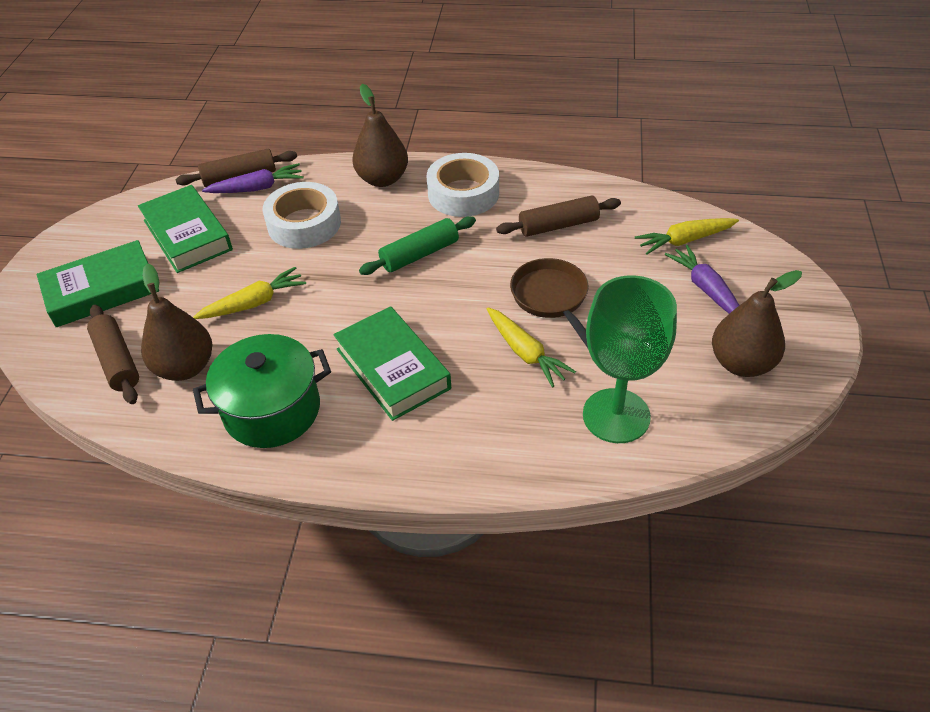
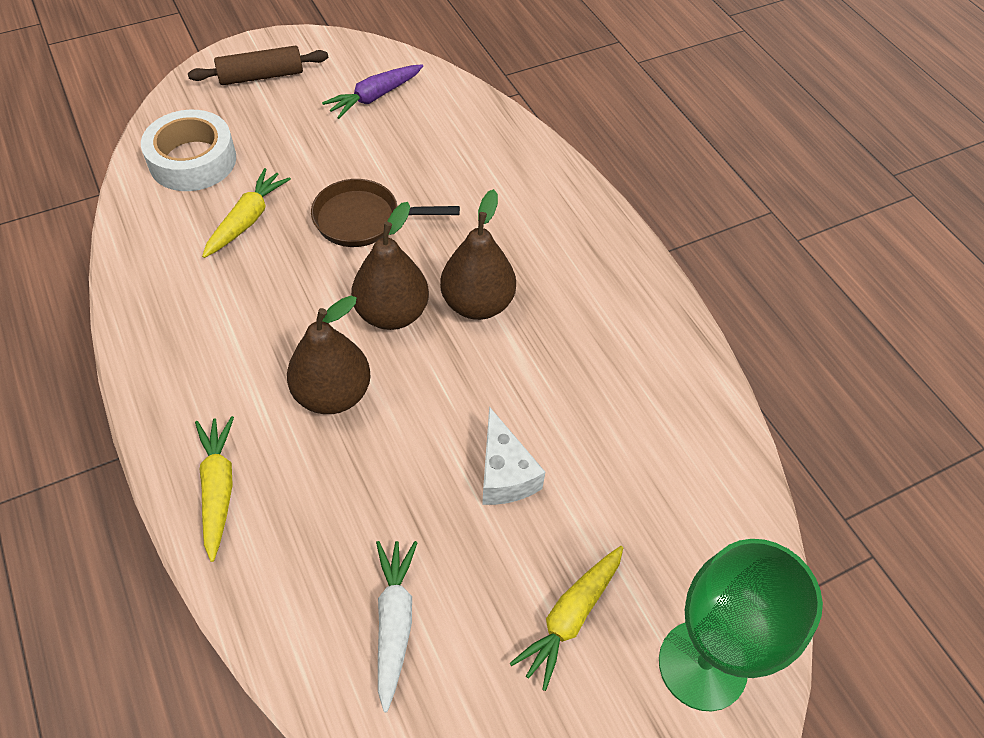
brown rolling pin: 3 -> 1
green book: 3 -> 0
green pot: 1 -> 0
green rolling pin: 1 -> 0
purple carrot: 2 -> 1
white carrot: 0 -> 1
white cheese: 0 -> 1
white tape: 2 -> 1

